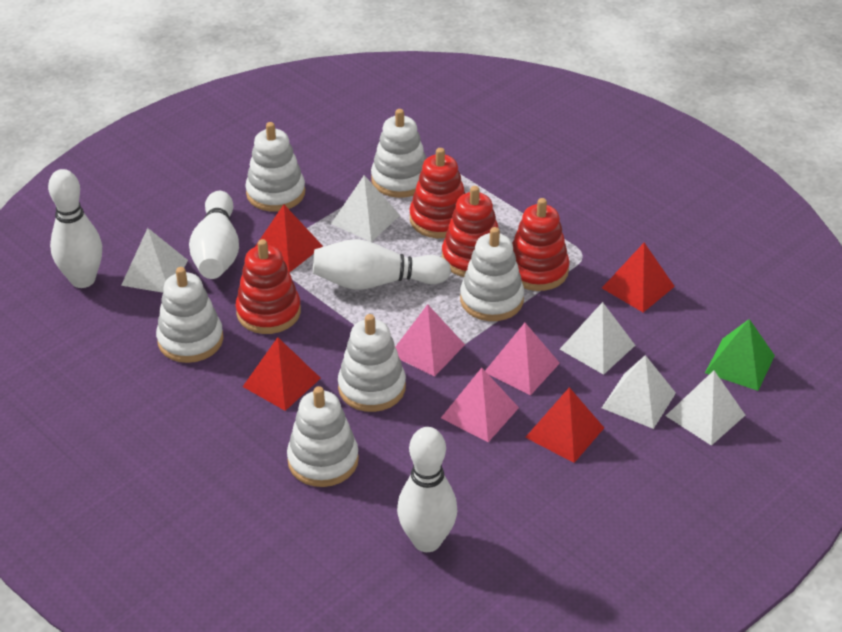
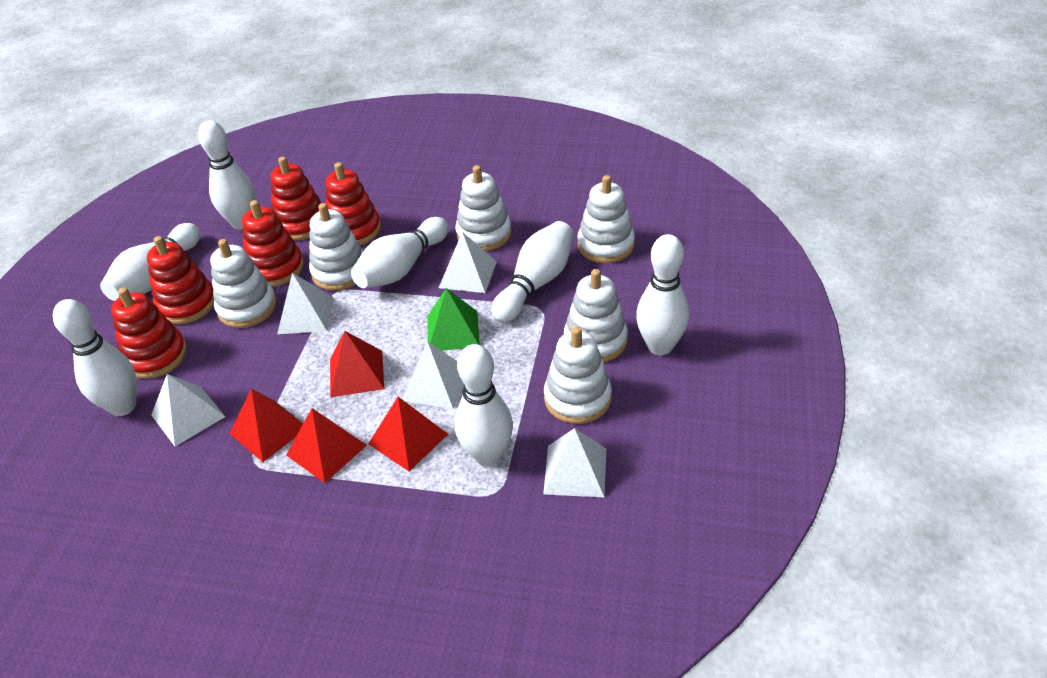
pink pyramid: 3 -> 0
red stacking toy: 4 -> 5
white bowling pin: 4 -> 7

